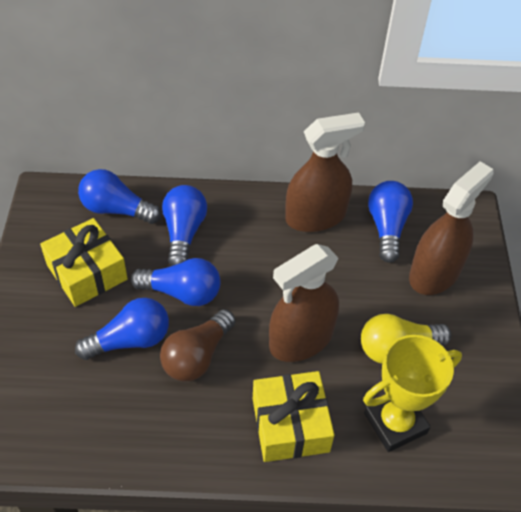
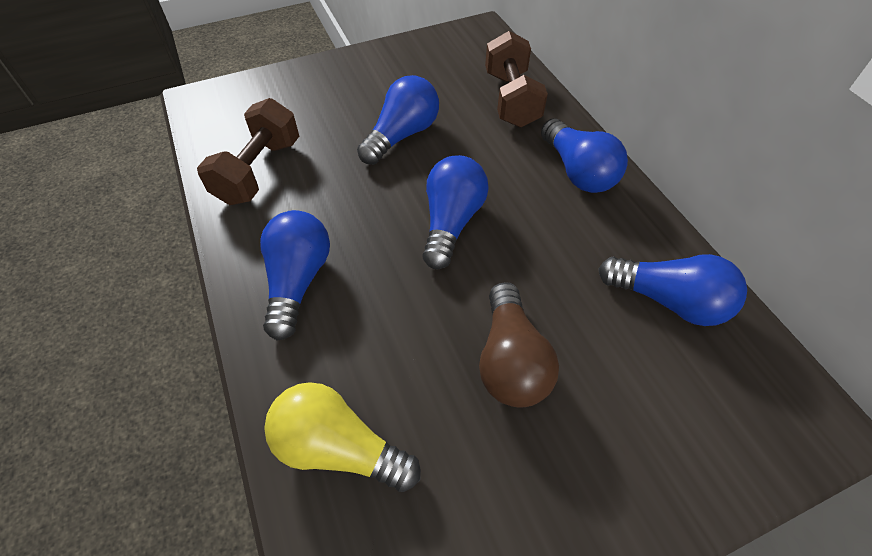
brown dumbbell: 0 -> 2
brown spray bottle: 3 -> 0
yellow gift: 2 -> 0
yellow trophy: 1 -> 0

